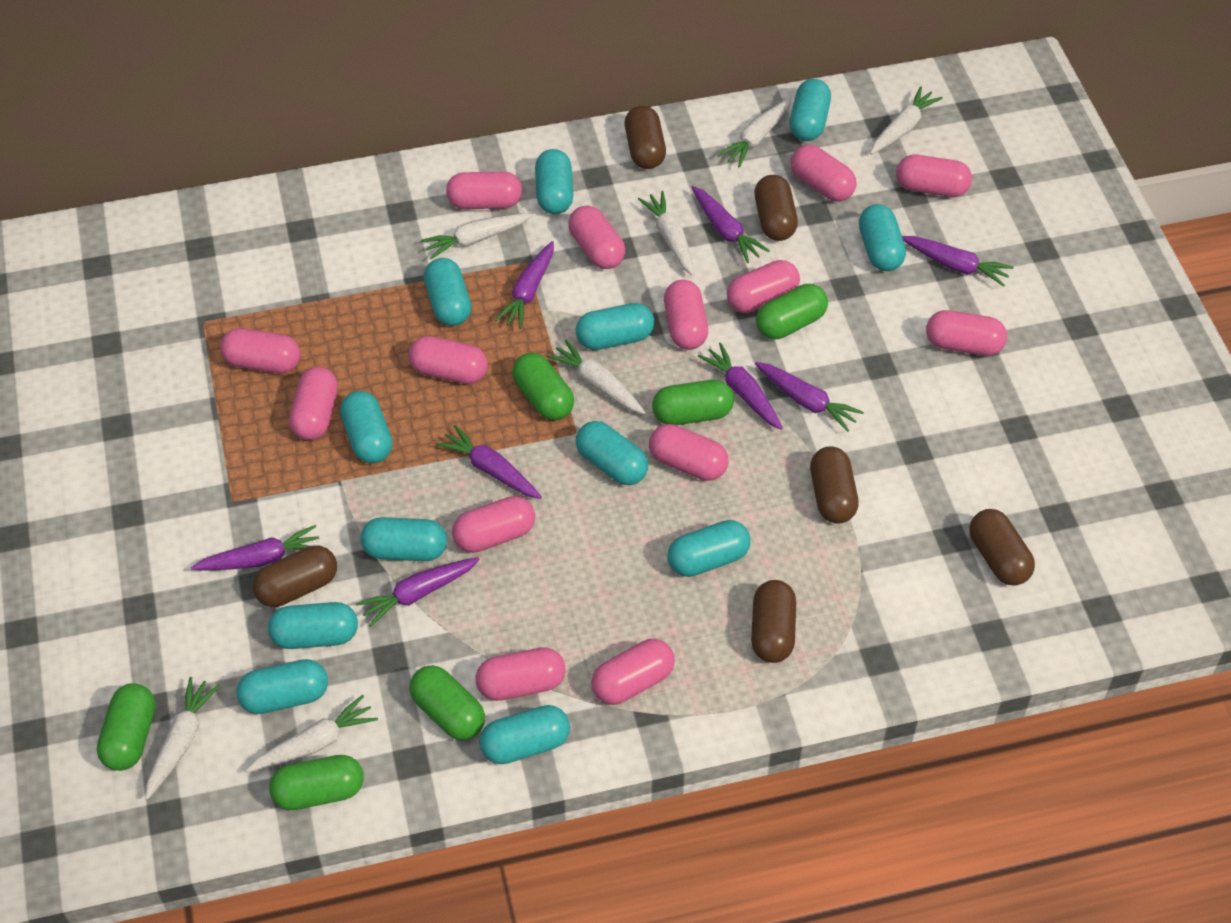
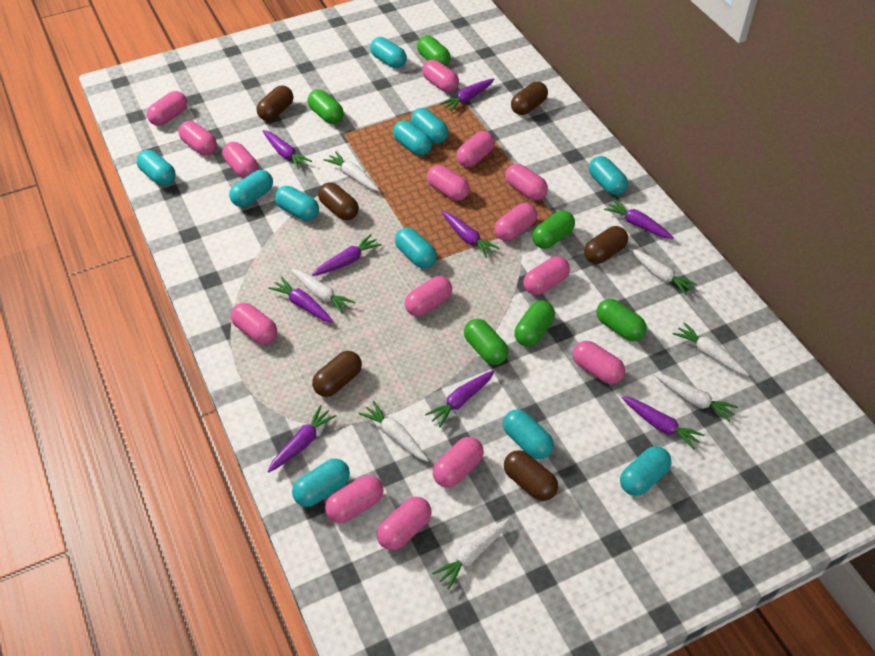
pink capsule: 14 -> 15
purple carrot: 8 -> 9
turquoise capsule: 12 -> 11

